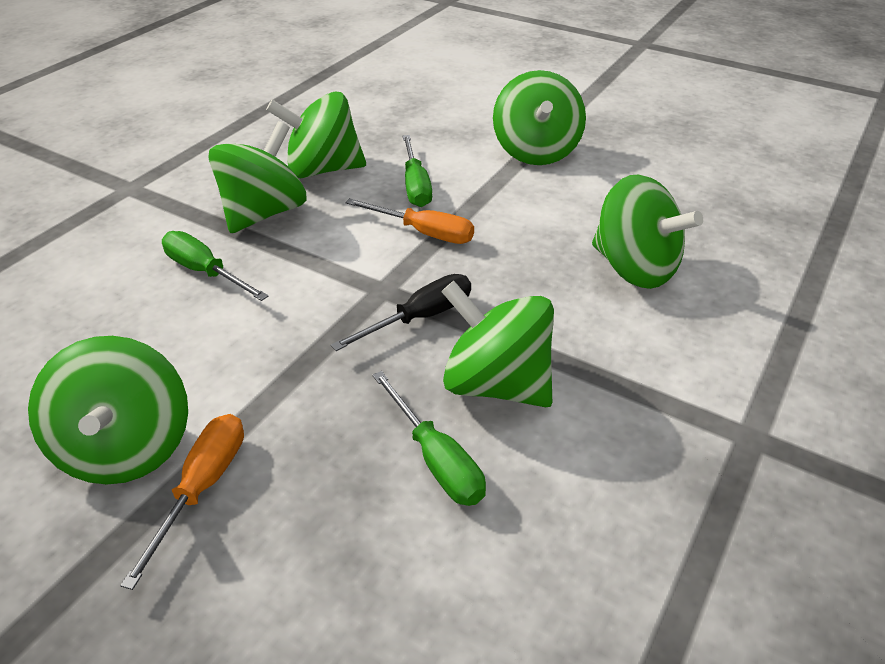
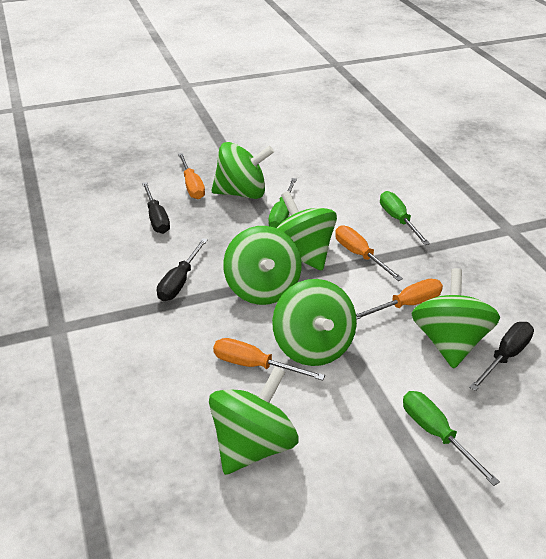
black screwdriver: 1 -> 3
orange screwdriver: 2 -> 4

